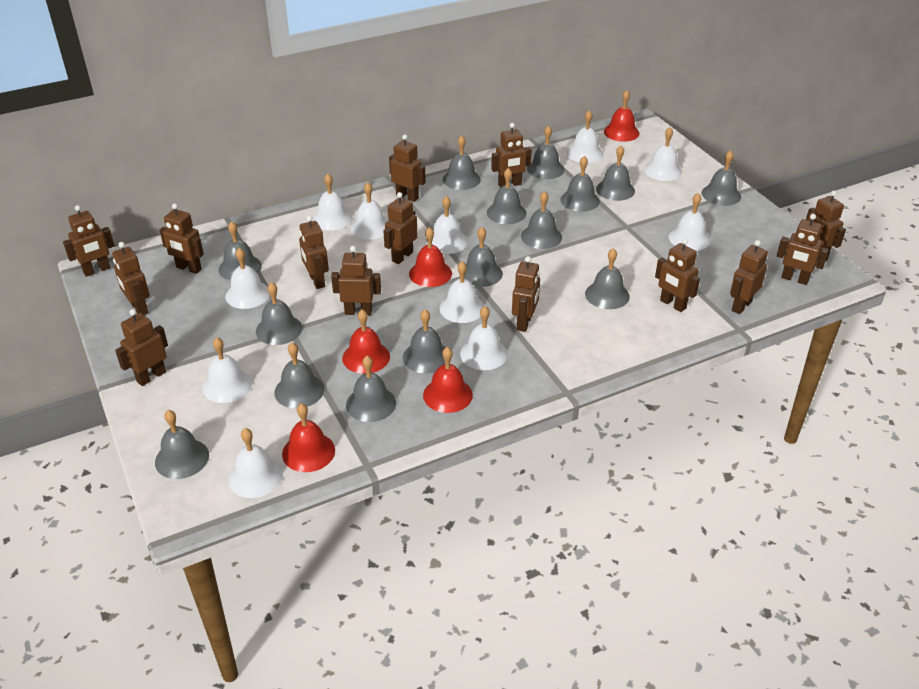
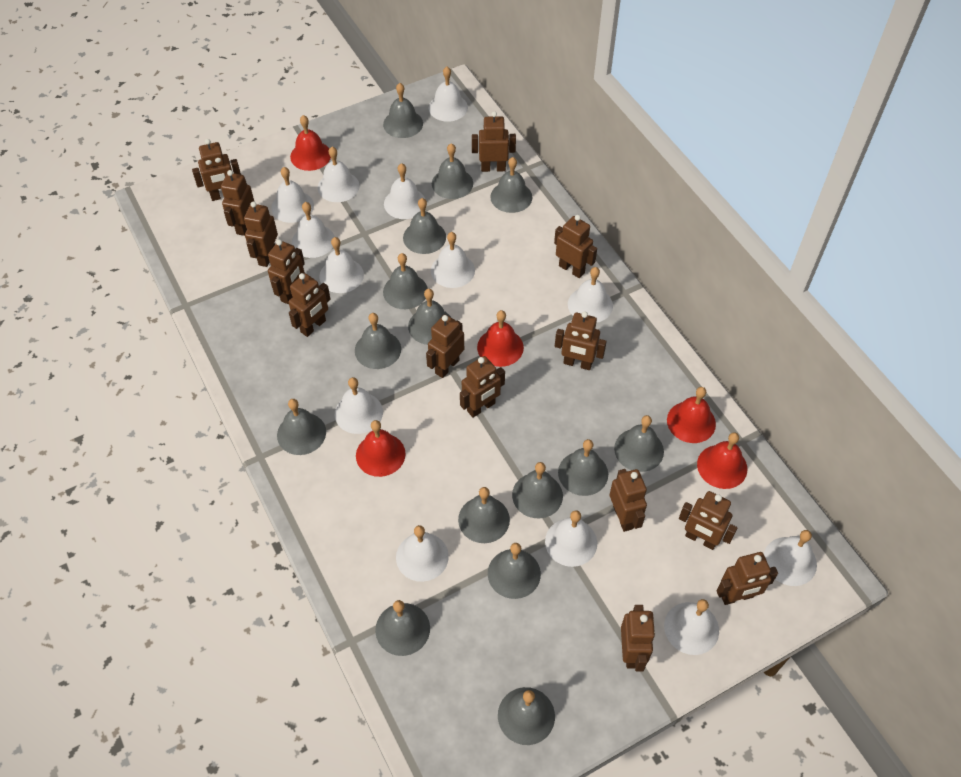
white bell: 11 -> 13

